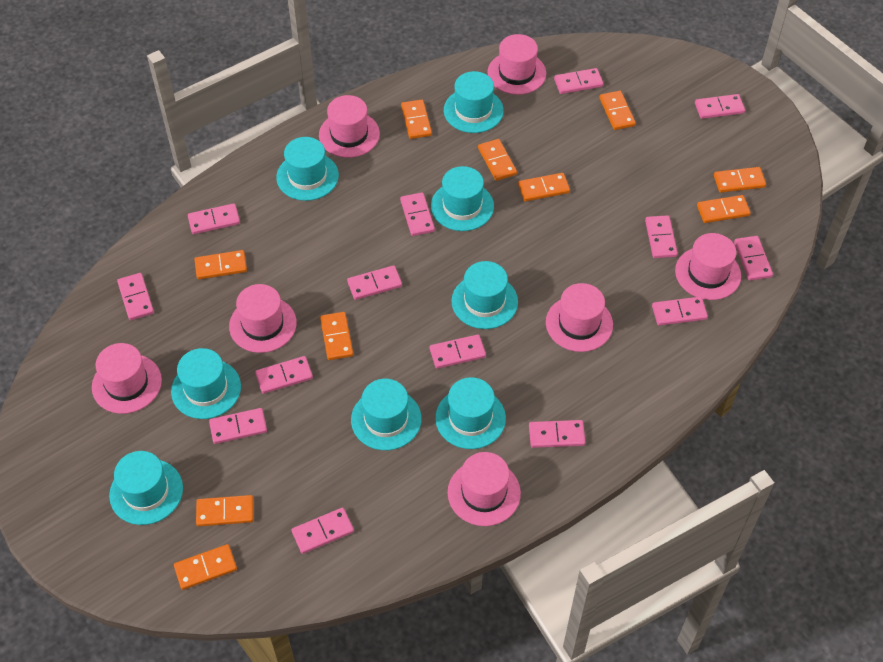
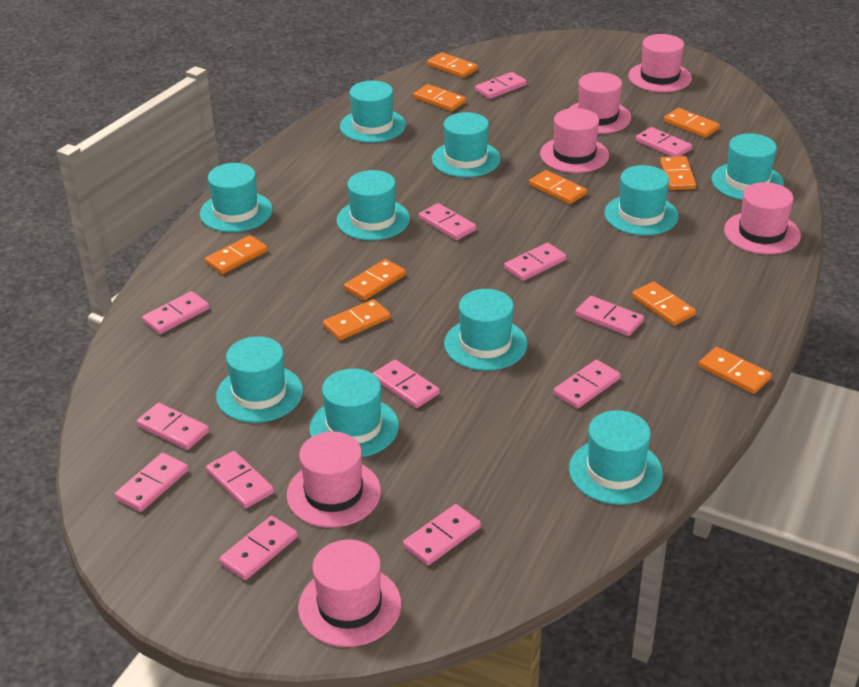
pink domino: 14 -> 13
pink hat: 7 -> 6
turquoise hat: 8 -> 10

